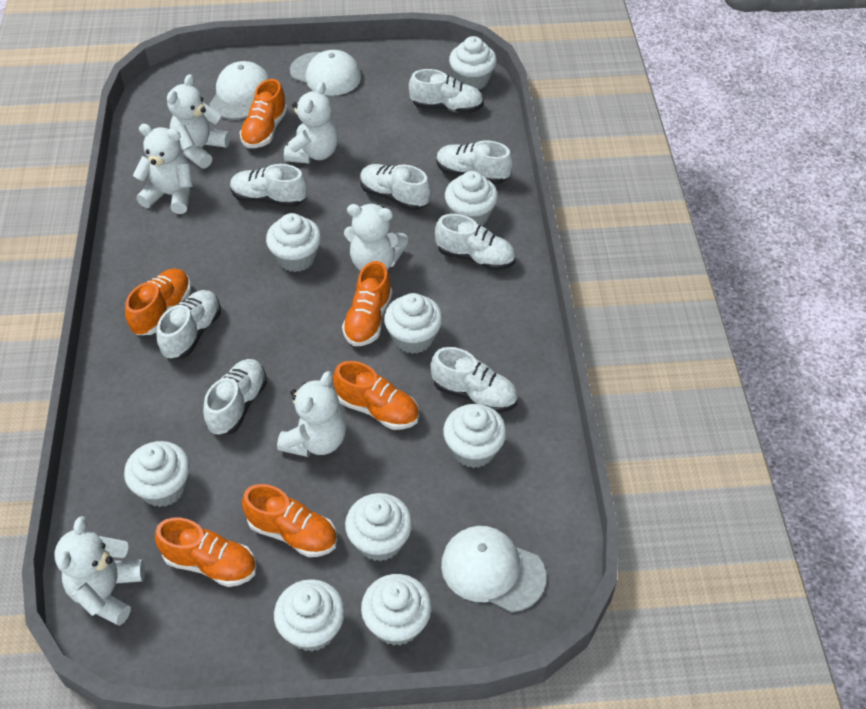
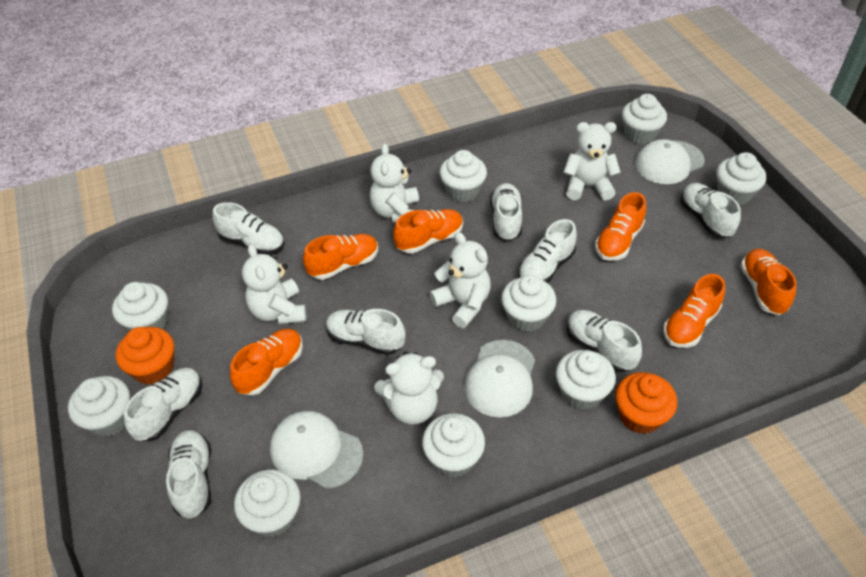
orange cupcake: 0 -> 2
white teddy bear: 6 -> 5

